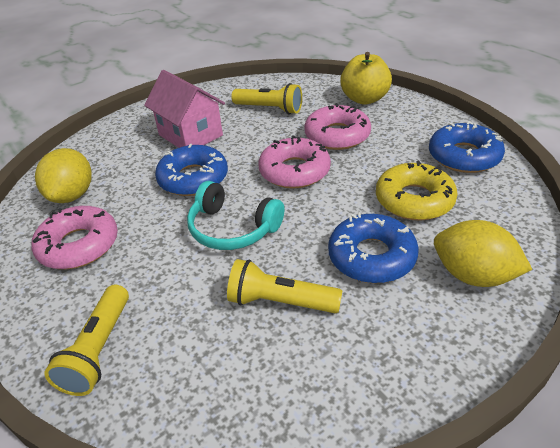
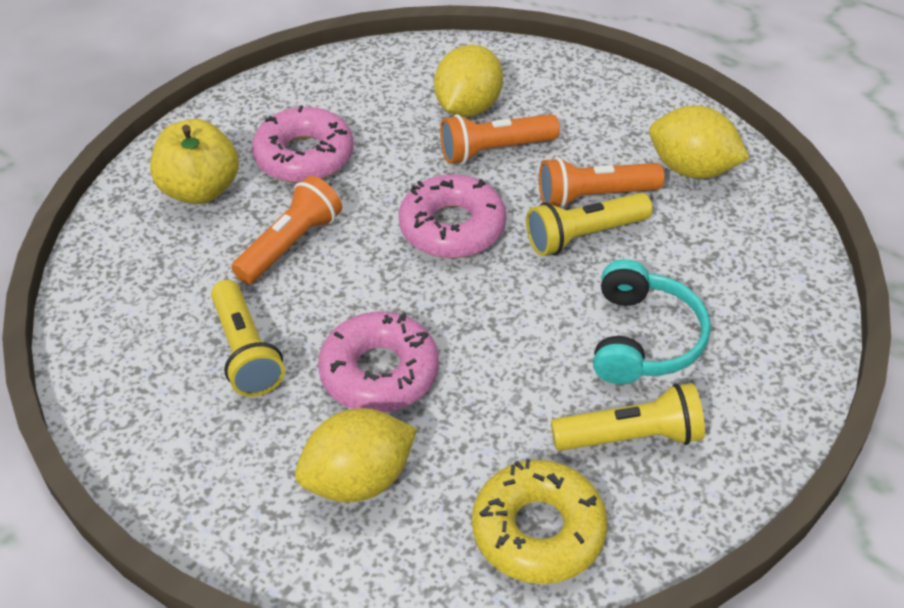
blue donut: 3 -> 0
orange flashlight: 0 -> 3
pink house: 1 -> 0
yellow lemon: 2 -> 3

